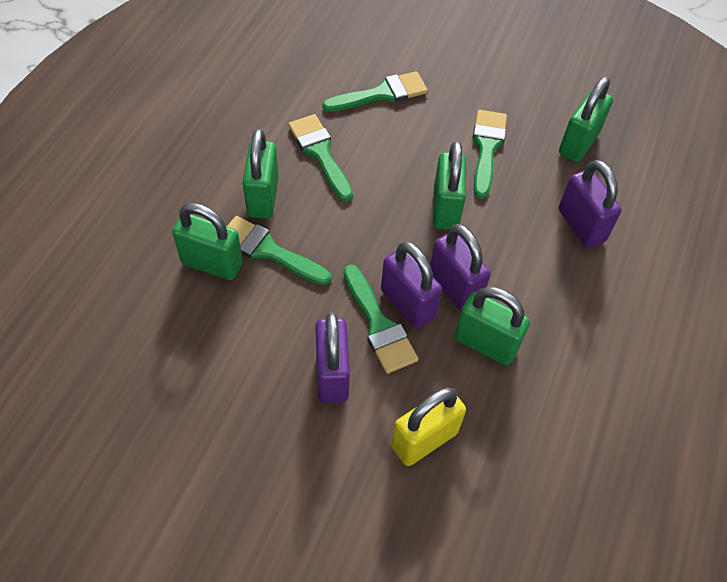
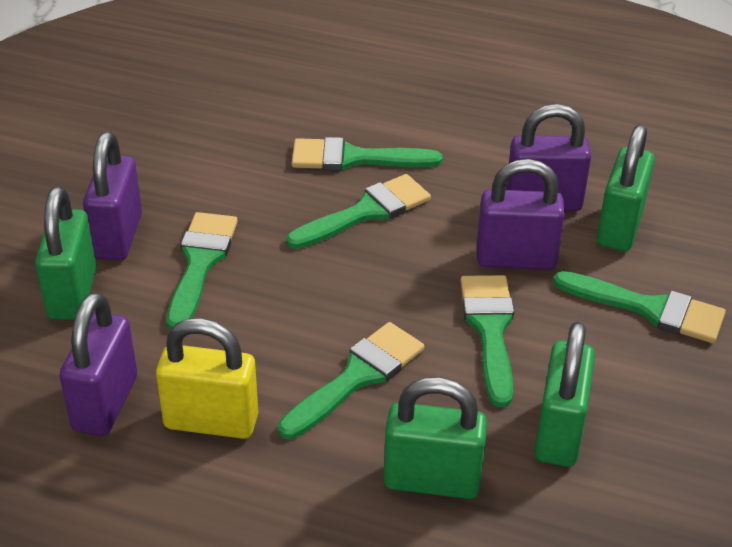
green brush: 5 -> 6
green padlock: 5 -> 4

